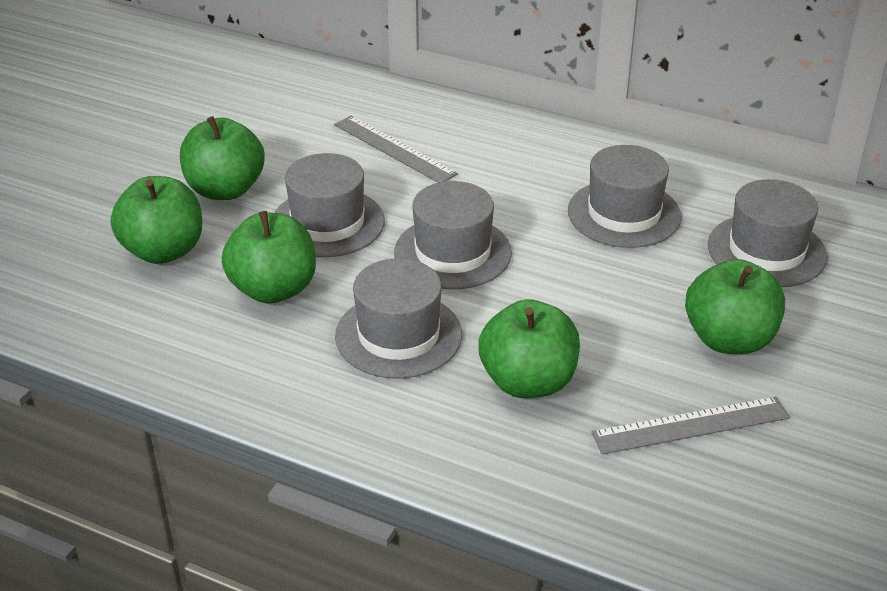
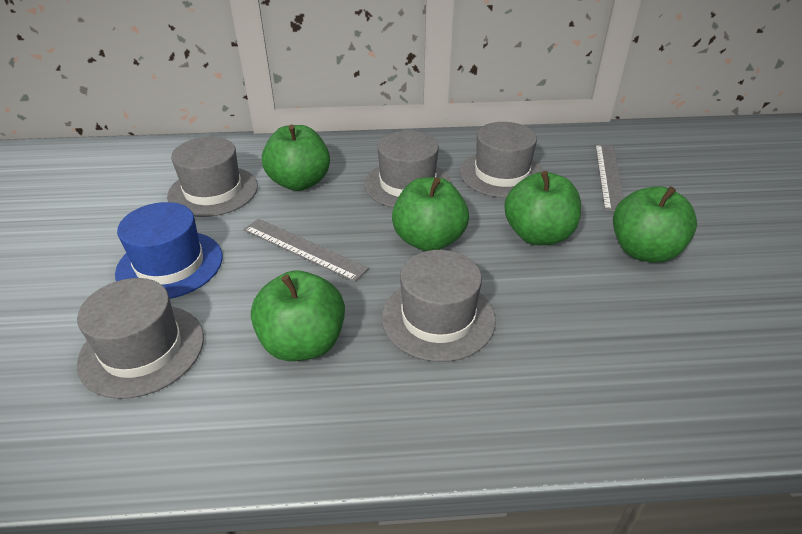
blue hat: 0 -> 1

